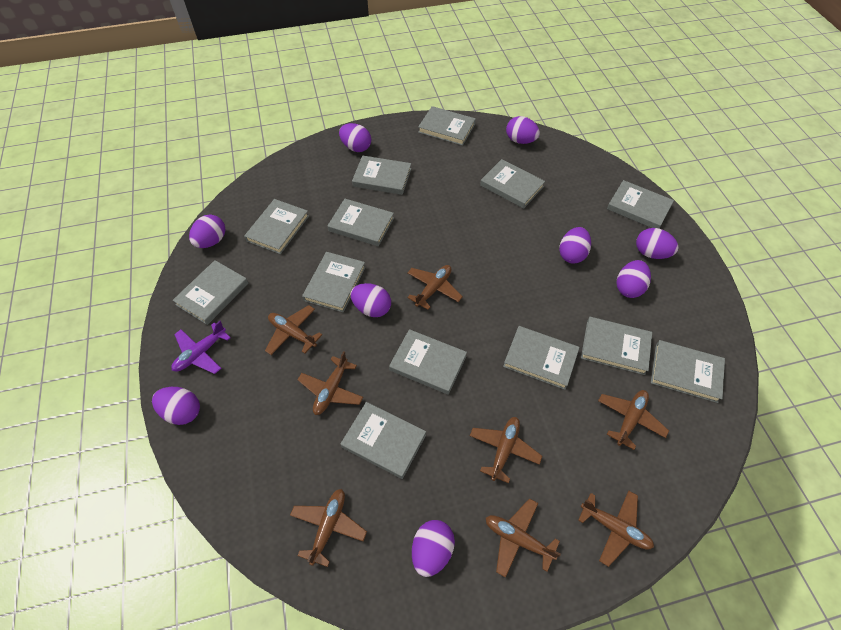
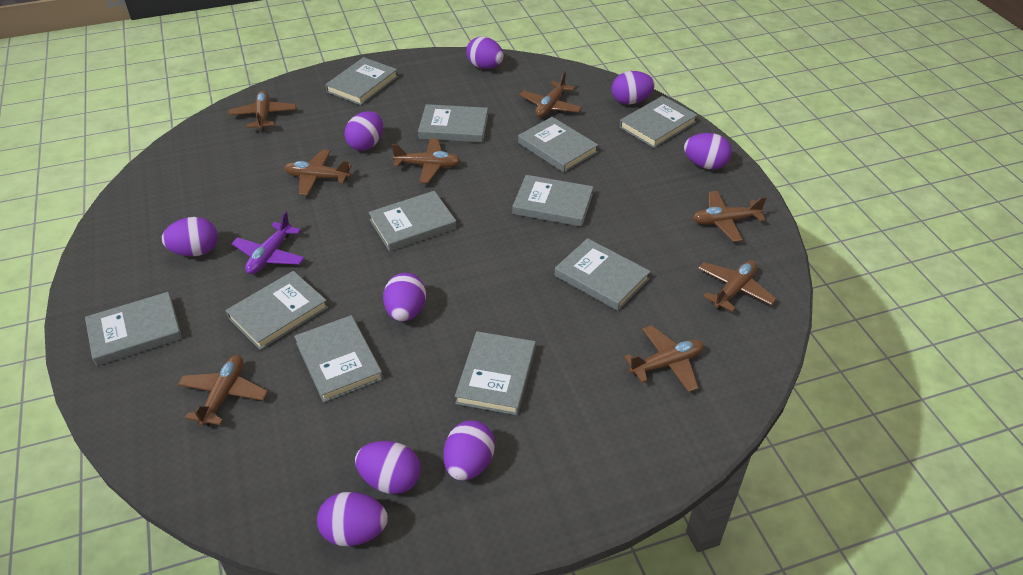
grey book: 13 -> 11

